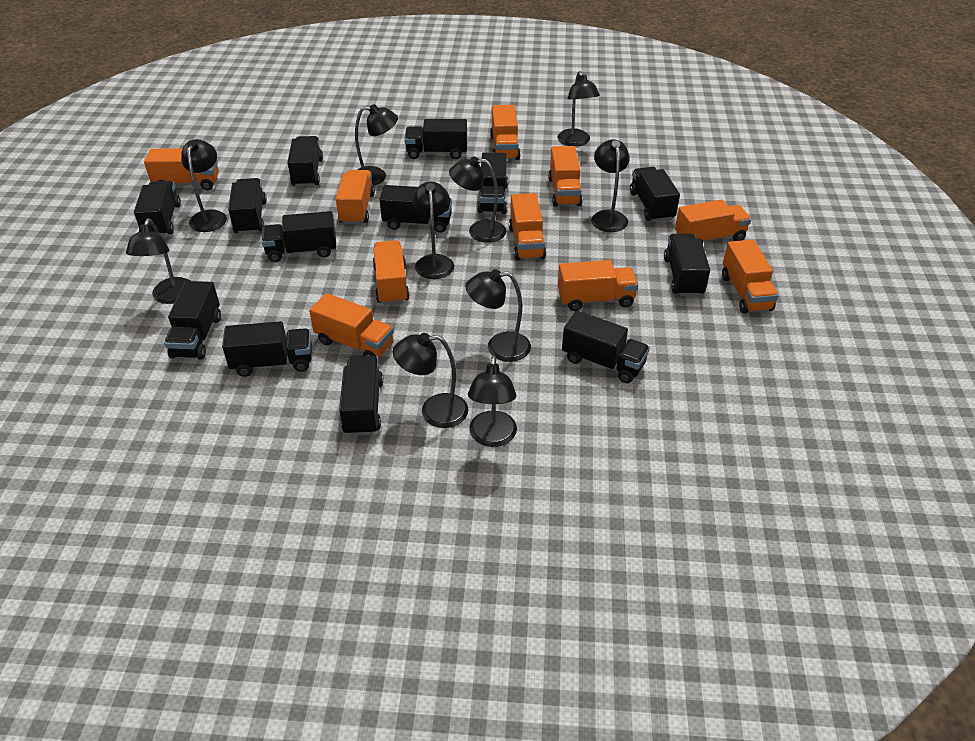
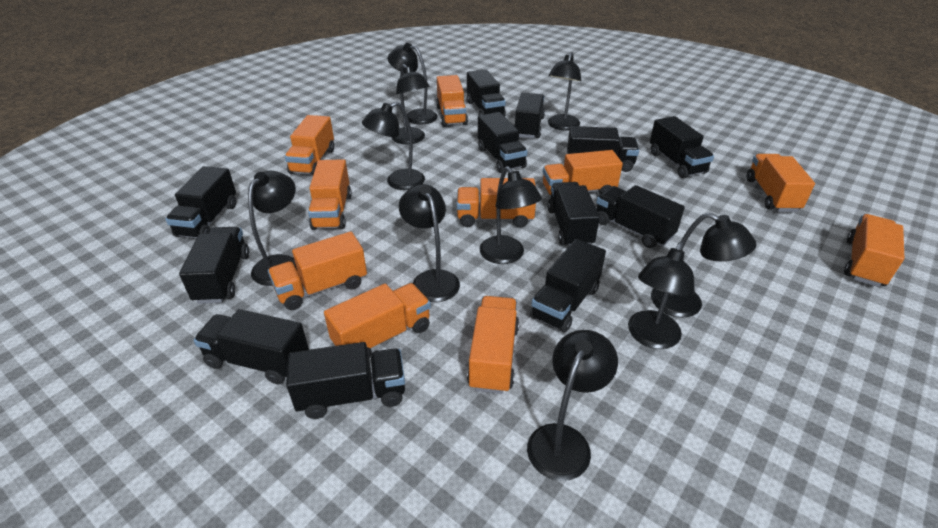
black truck: 13 -> 12

